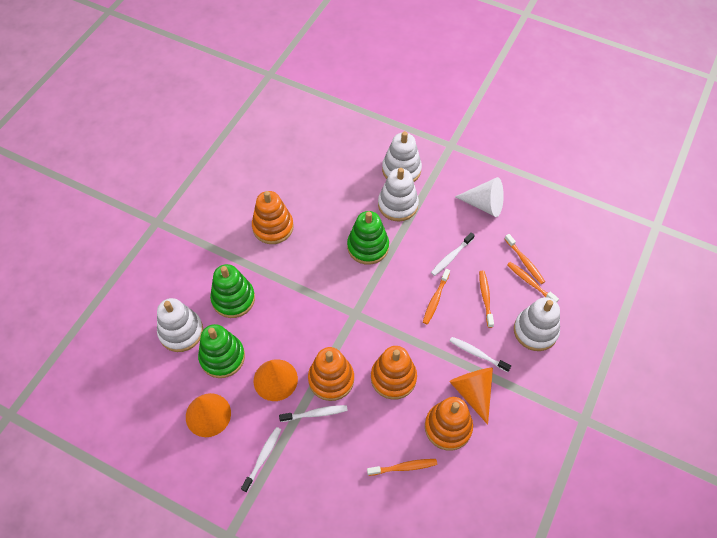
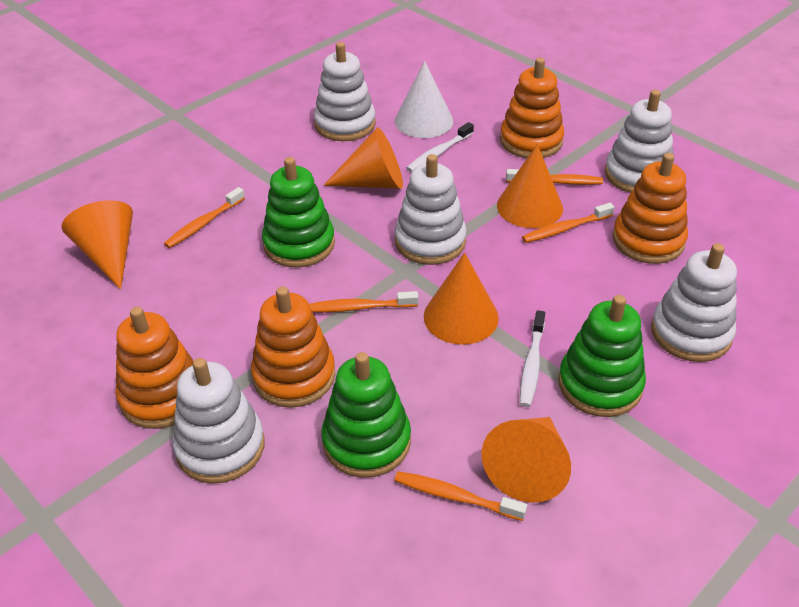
orange cone: 3 -> 5
white stacking toy: 4 -> 5
white toothbrush: 4 -> 2

